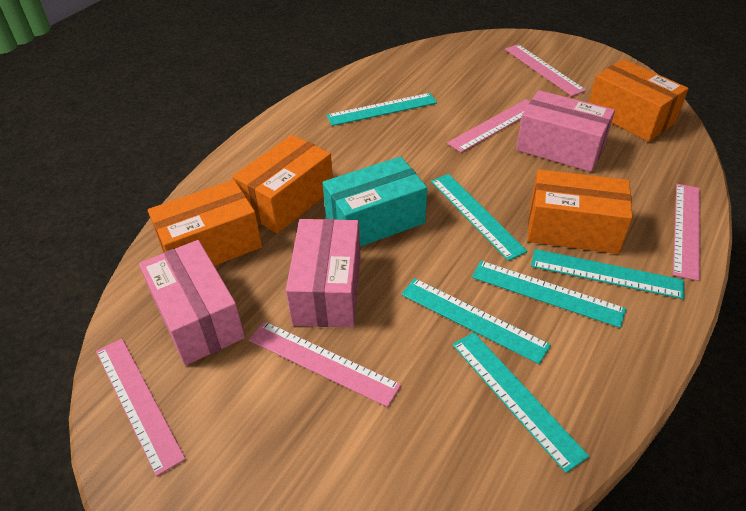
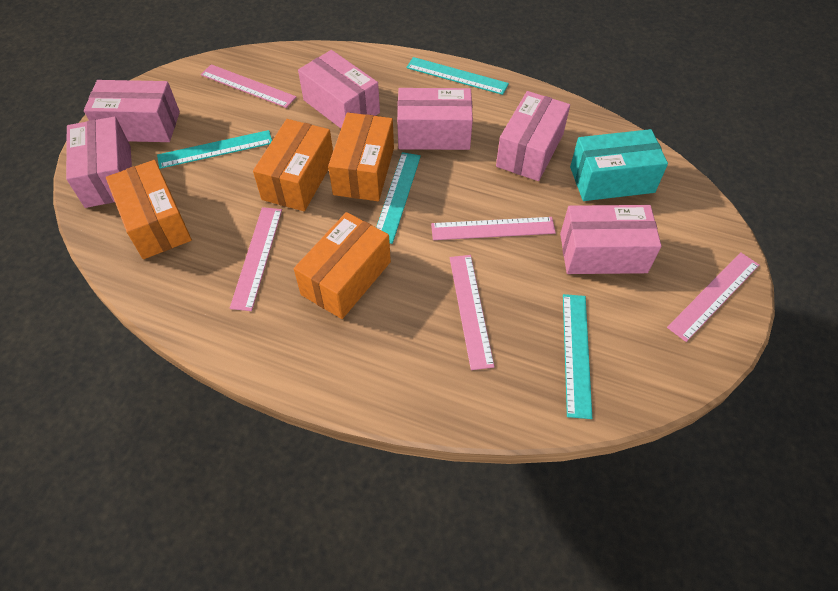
pink box: 3 -> 6
turquoise ruler: 6 -> 4

